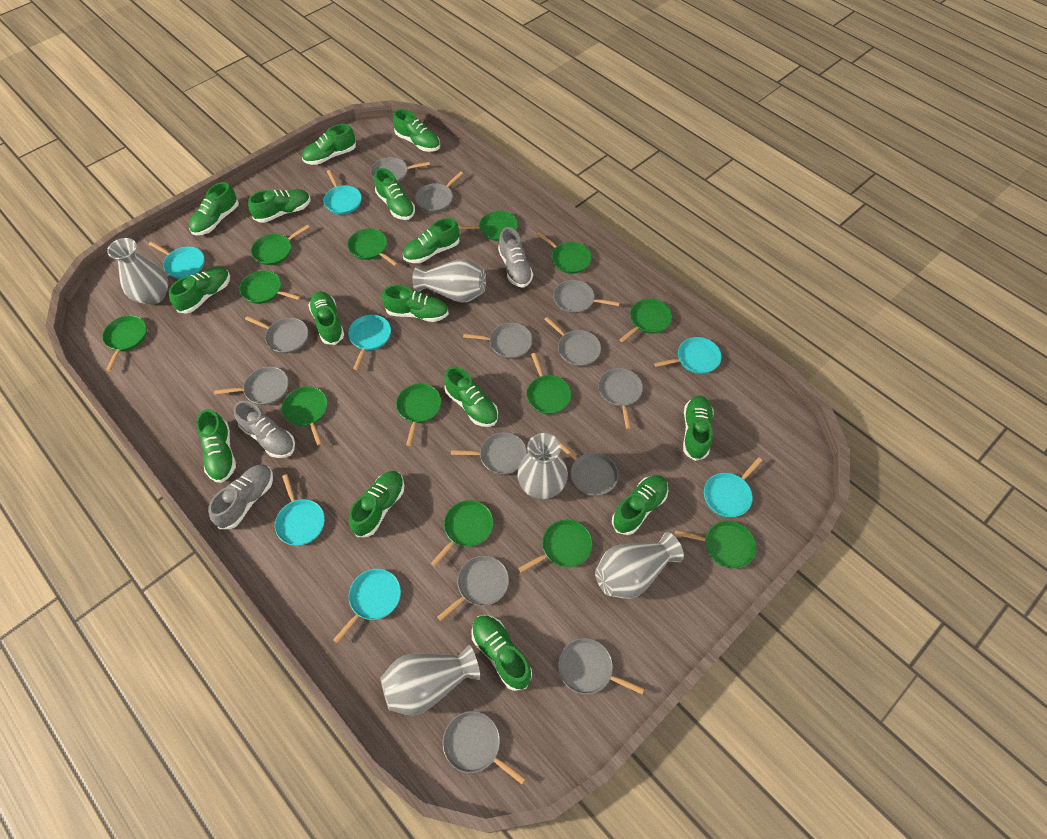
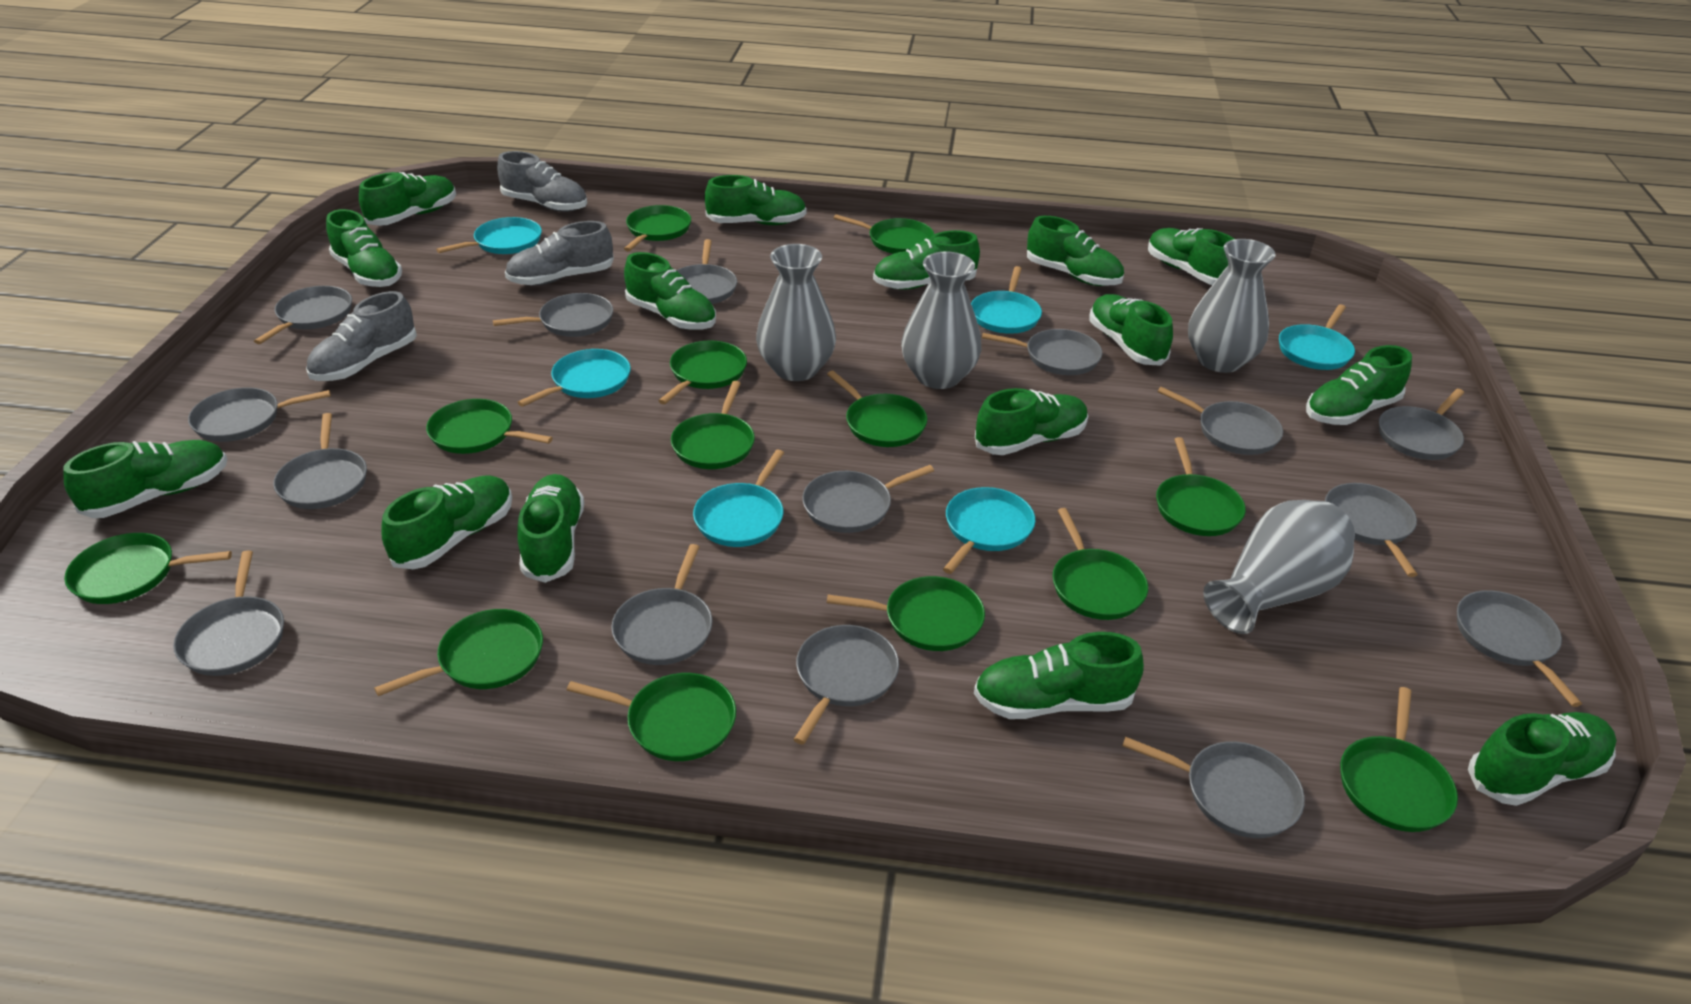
grey pan: 13 -> 15
grey vase: 5 -> 4
turquoise pan: 7 -> 6

